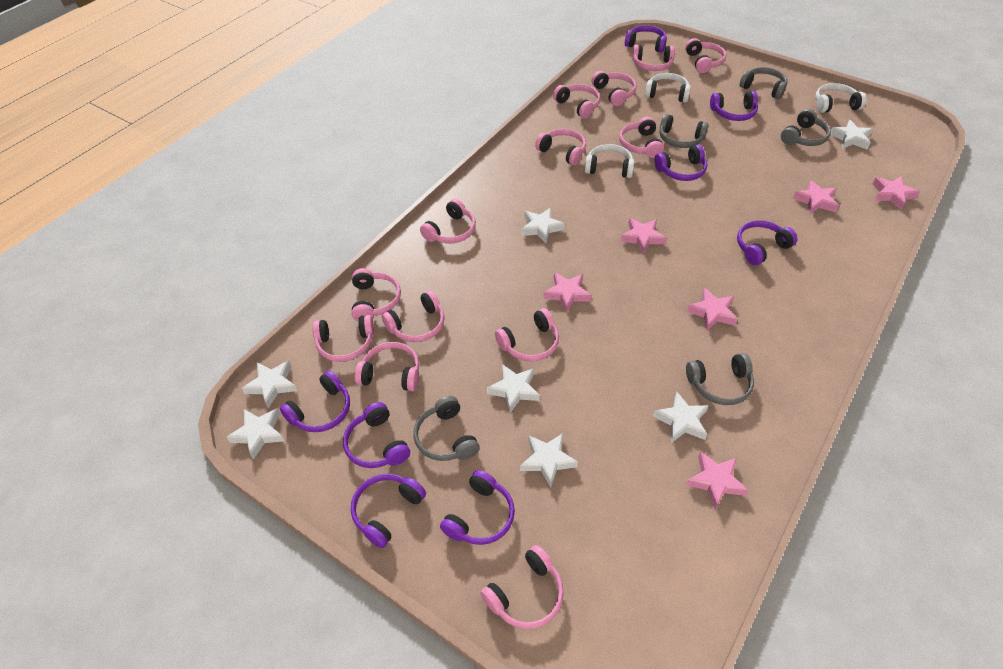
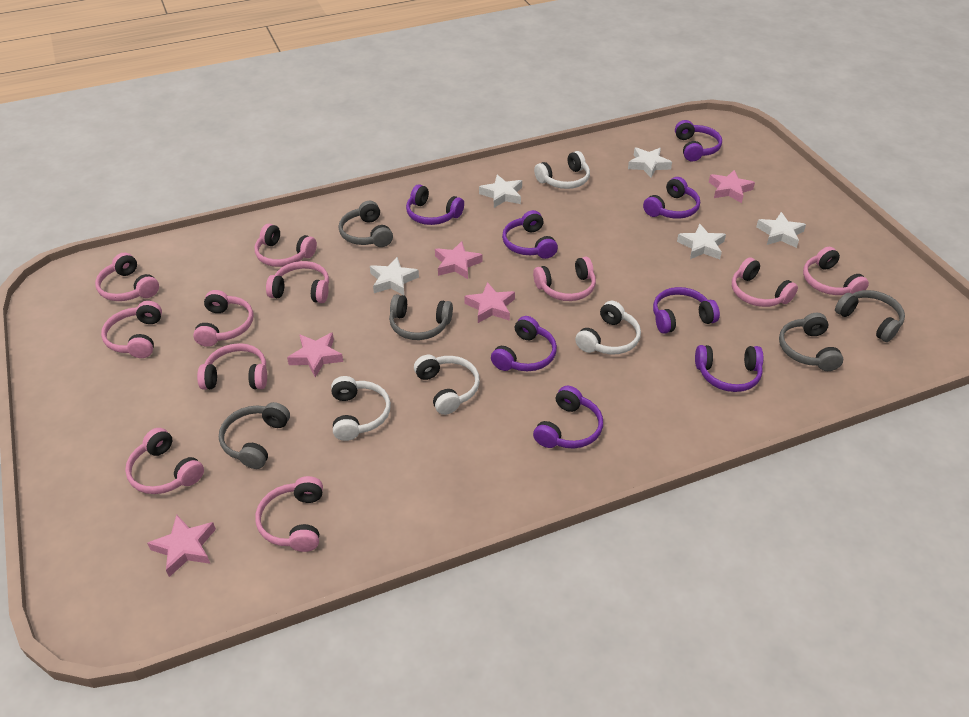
pink headphones: 13 -> 11
pink star: 6 -> 5
white headphones: 3 -> 4
white star: 7 -> 5

